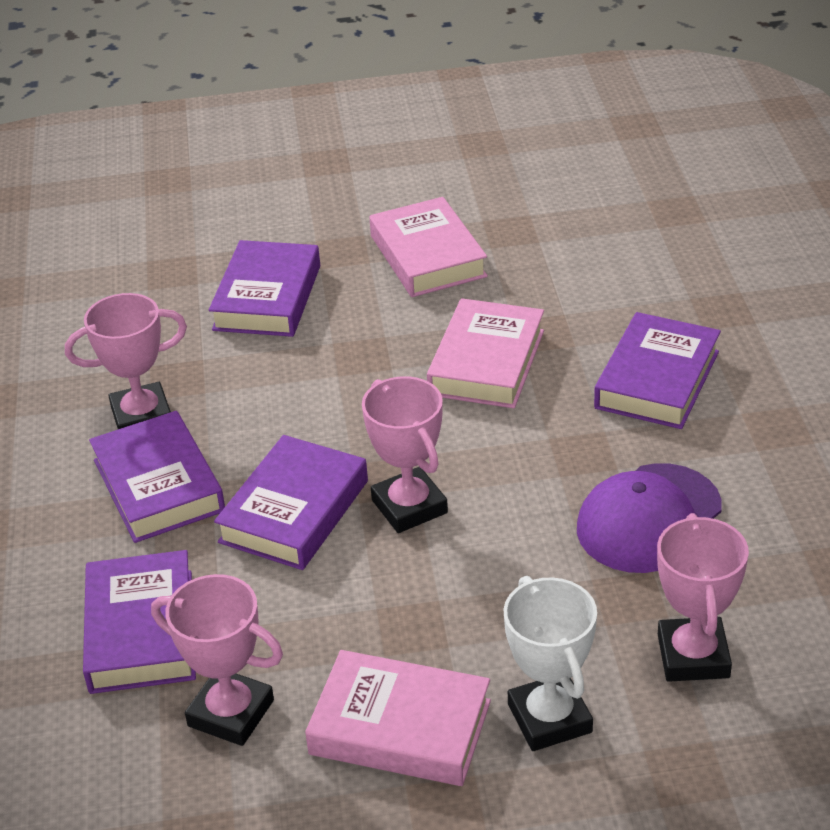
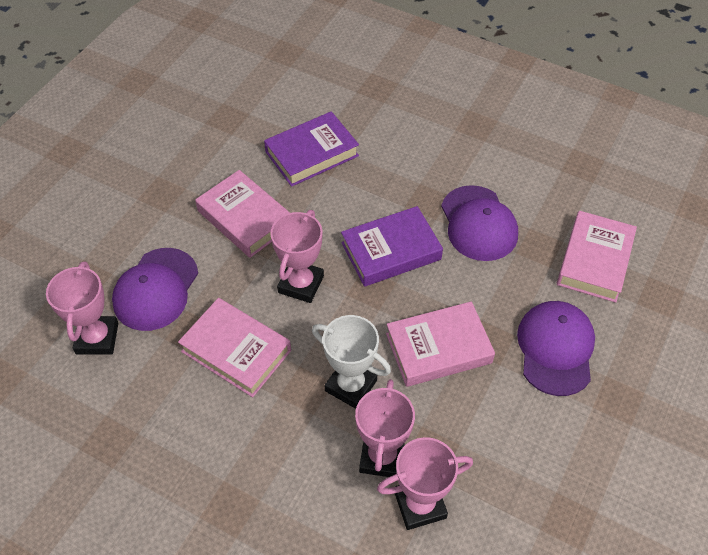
pink book: 3 -> 4
purple book: 5 -> 2
purple cap: 1 -> 3

